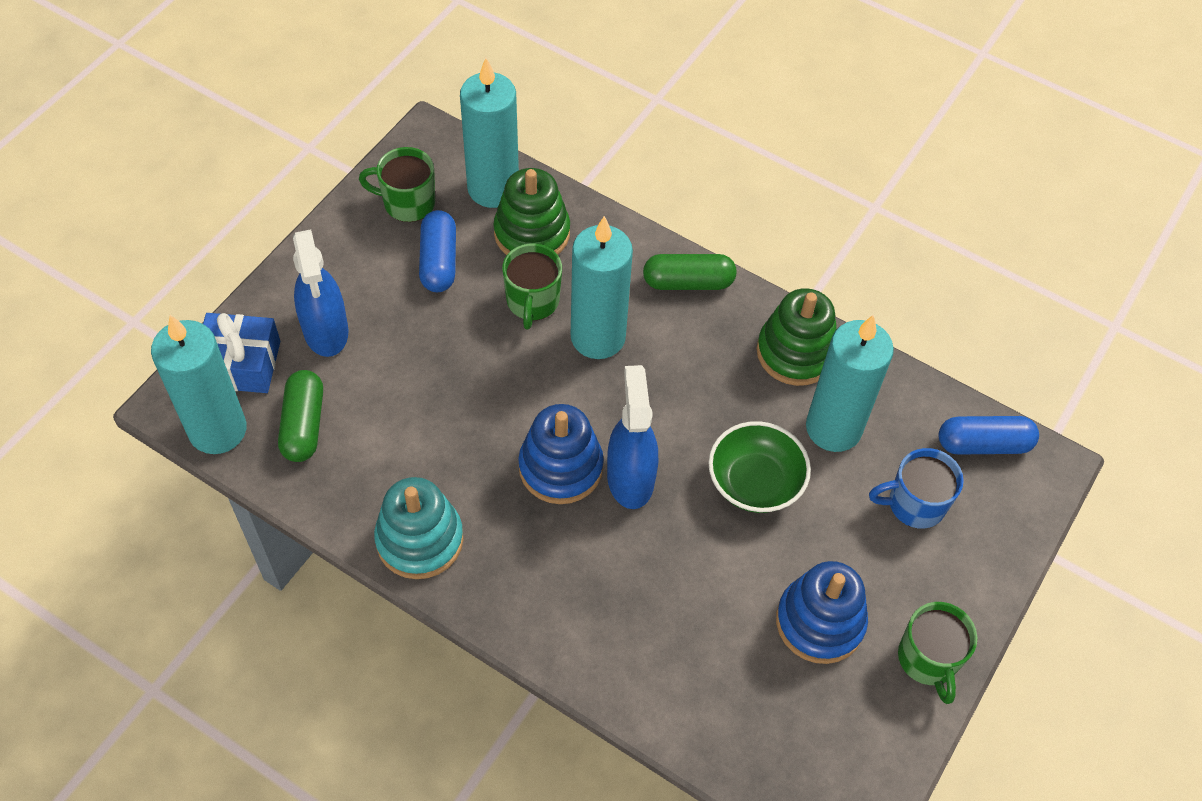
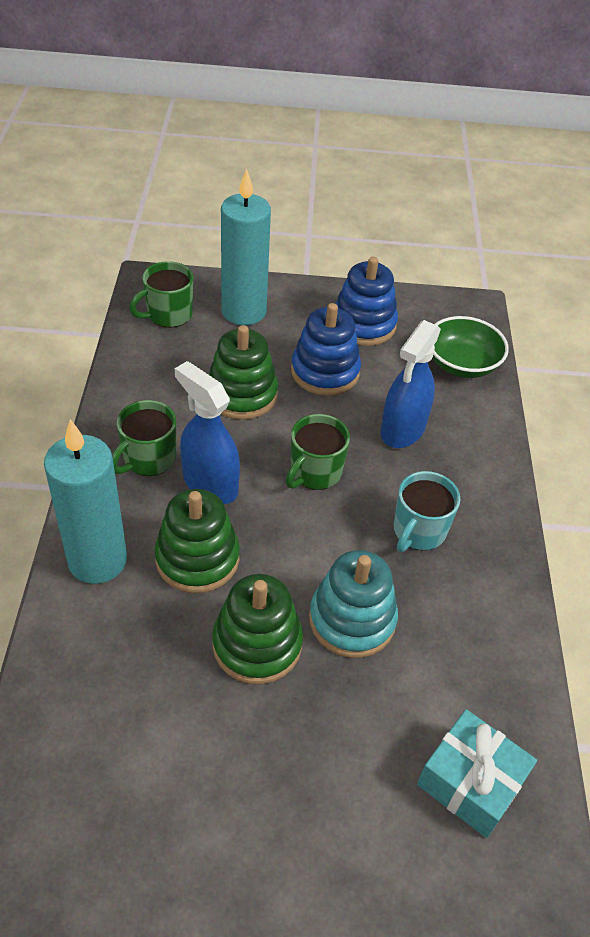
blue capsule: 2 -> 0
blue gift: 1 -> 0
blue mug: 1 -> 0
green capsule: 2 -> 0
green stacking toy: 2 -> 3
turquoise candle: 4 -> 2
turquoise gift: 0 -> 1
turquoise mug: 0 -> 1

